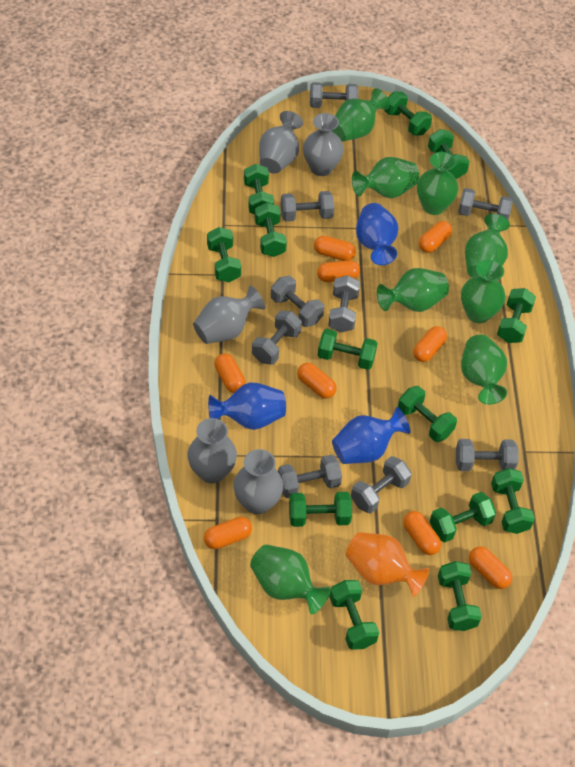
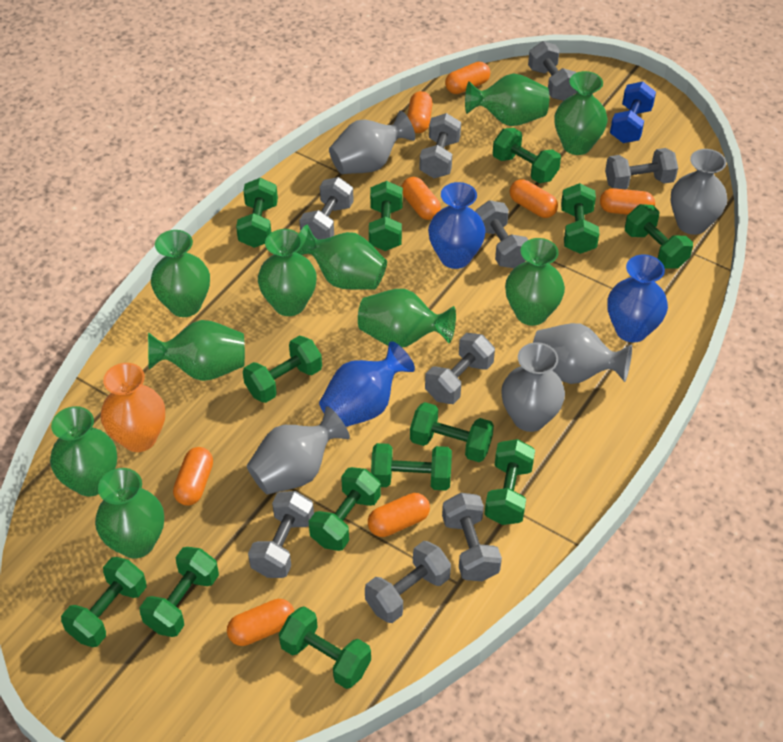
blue dumbbell: 0 -> 1
green vase: 8 -> 10
orange capsule: 9 -> 8

